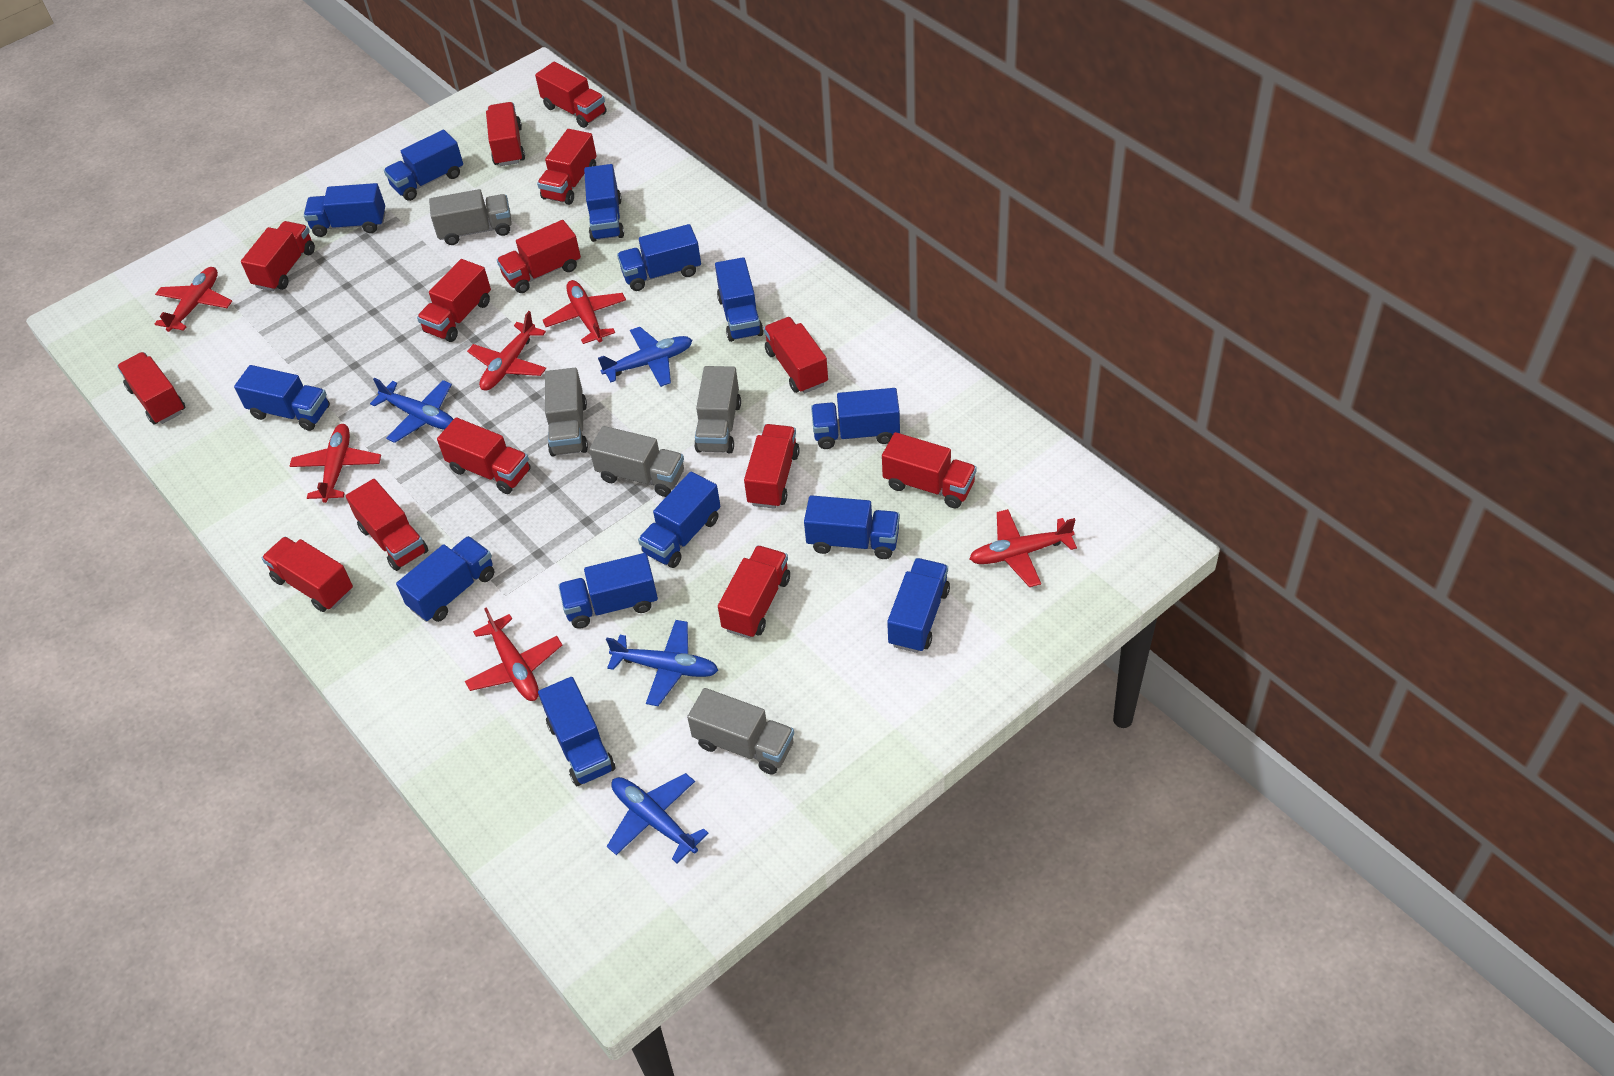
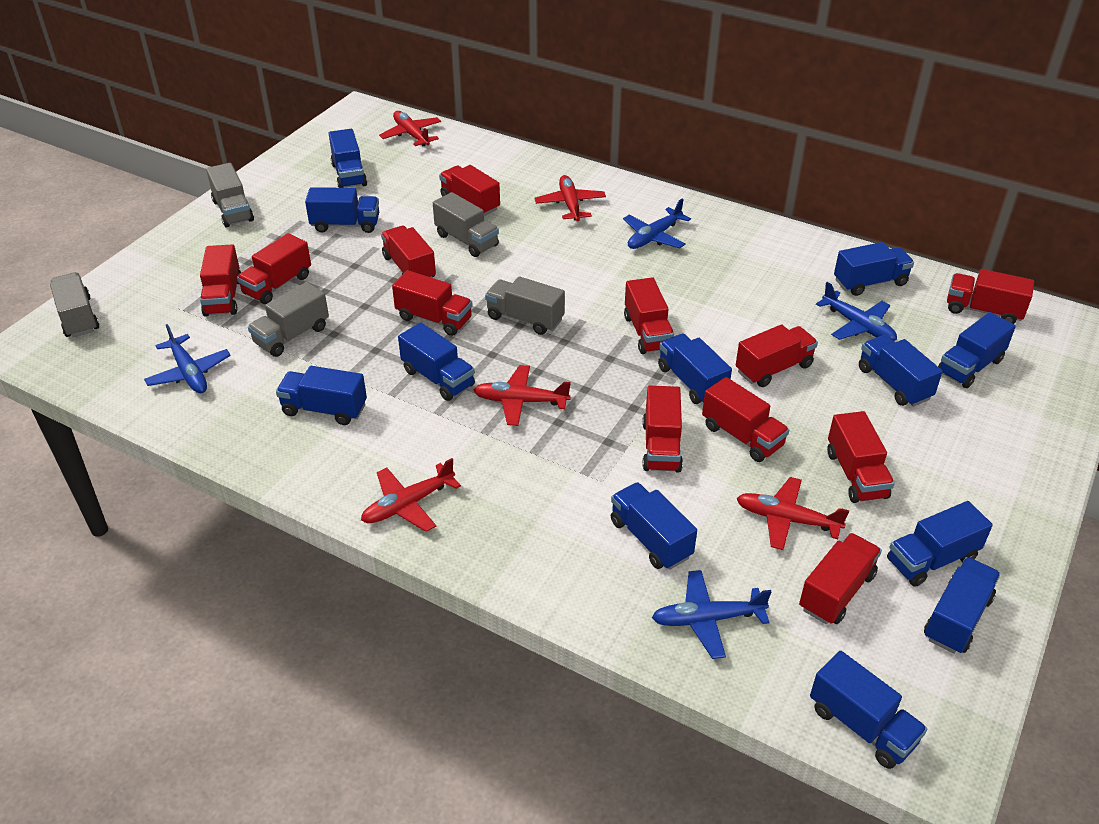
blue truck: 13 -> 12
red plane: 6 -> 5
red truck: 14 -> 12

